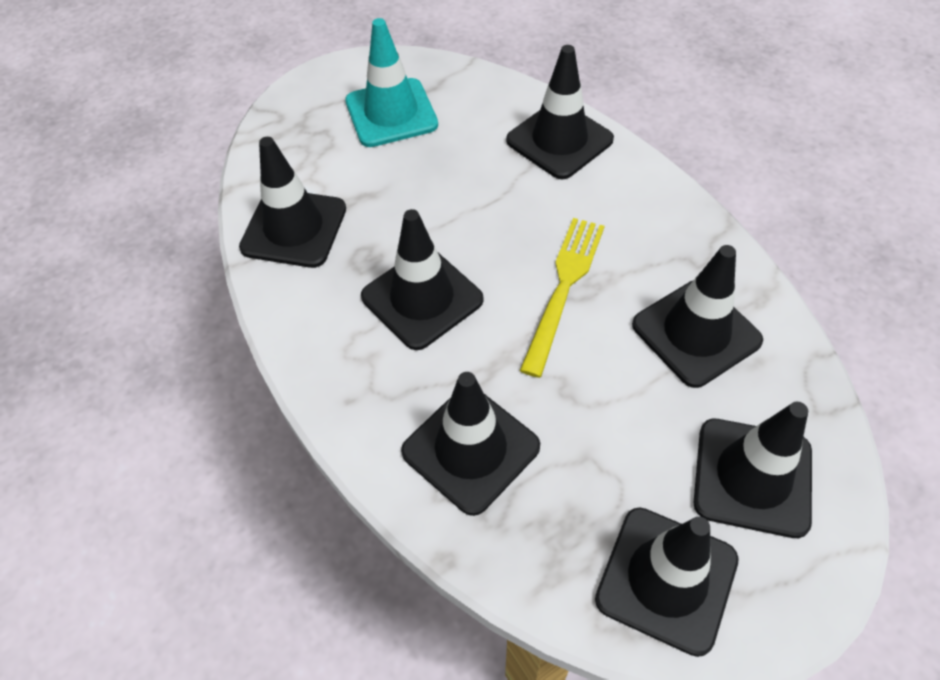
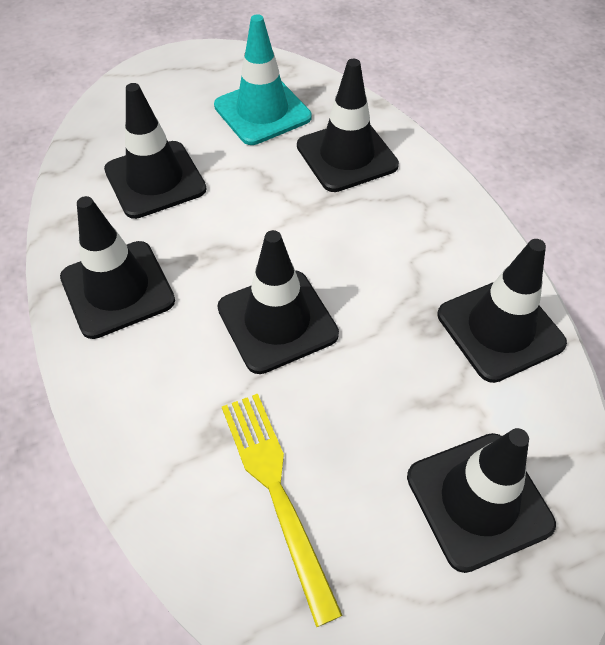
black traffic cone: 7 -> 6

